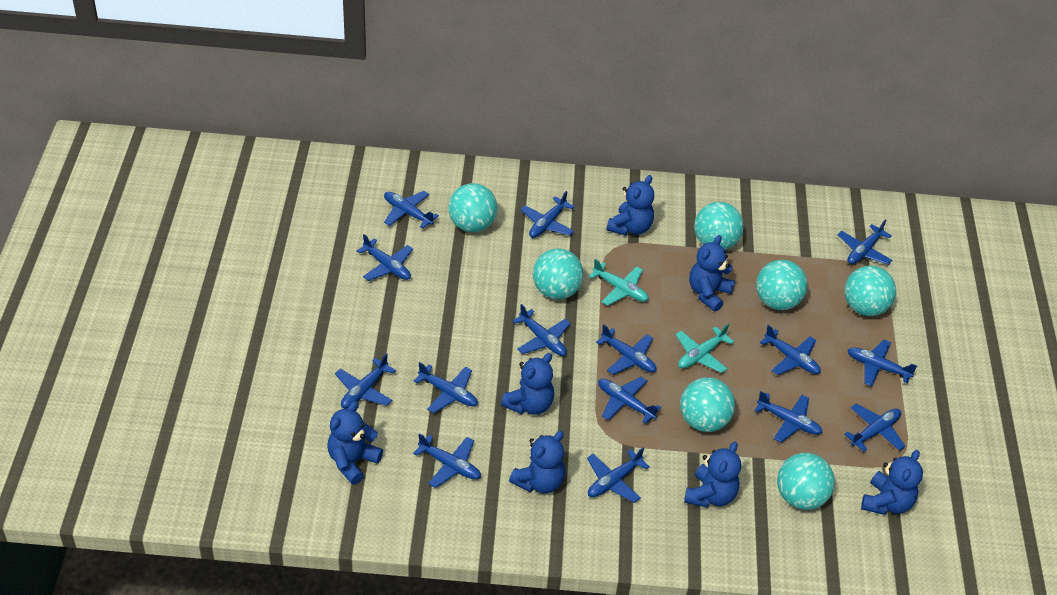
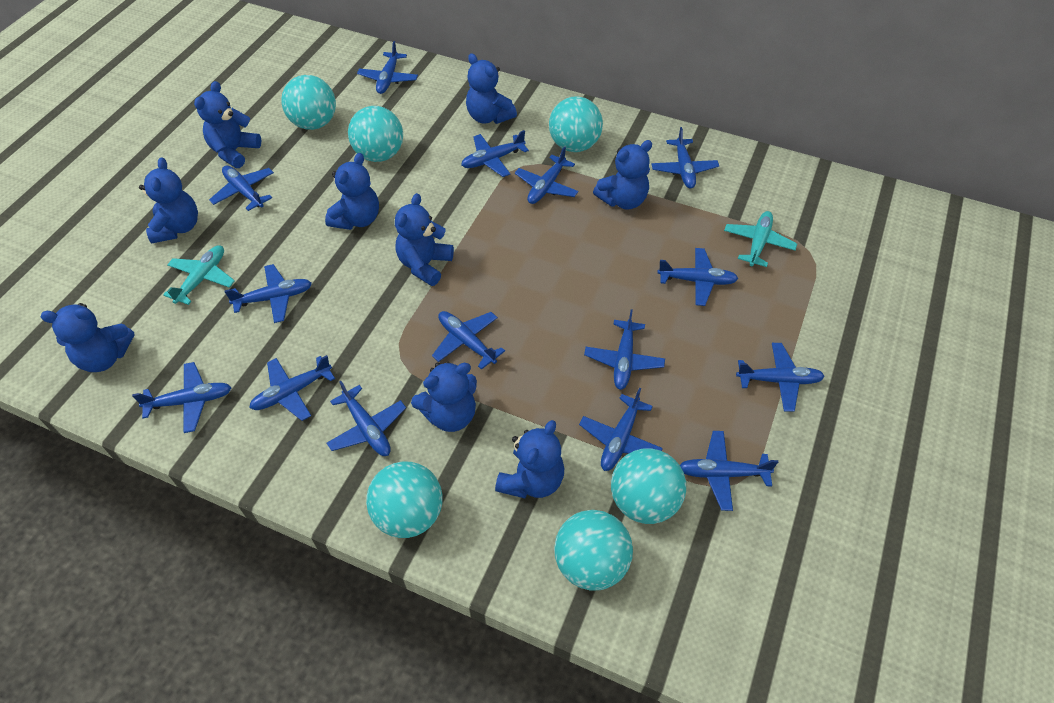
blue teddy bear: 7 -> 9
turquoise ball: 7 -> 6

